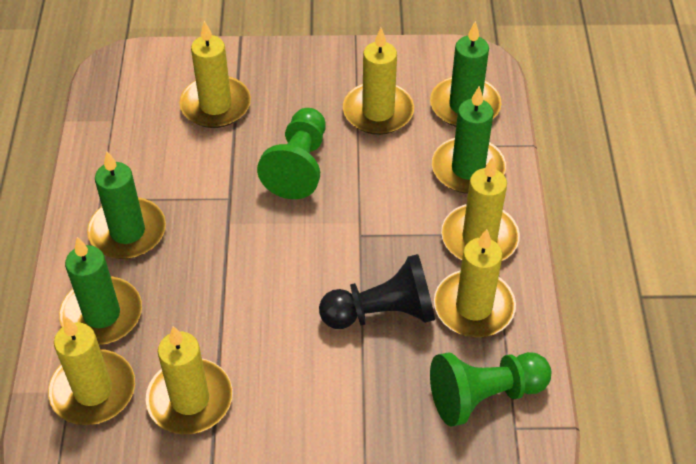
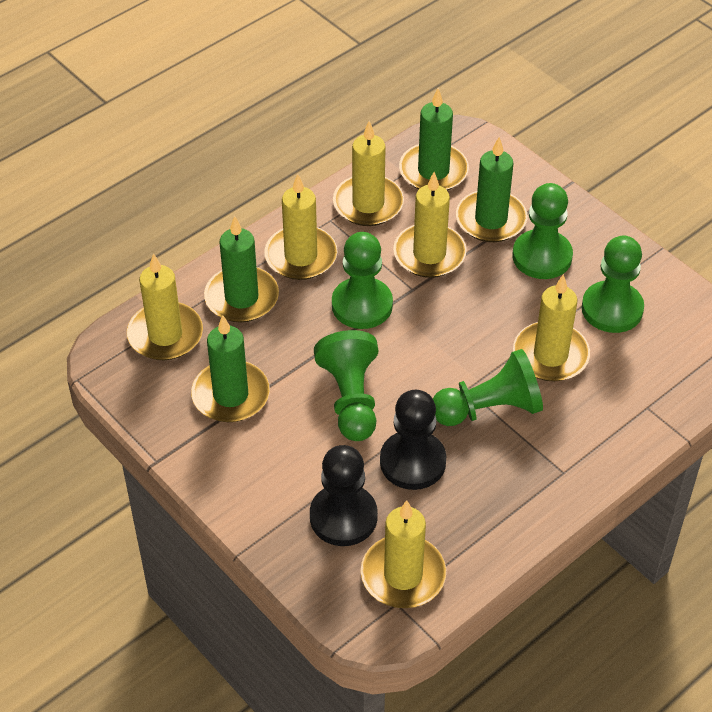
black pawn: 1 -> 2
green pawn: 2 -> 5

